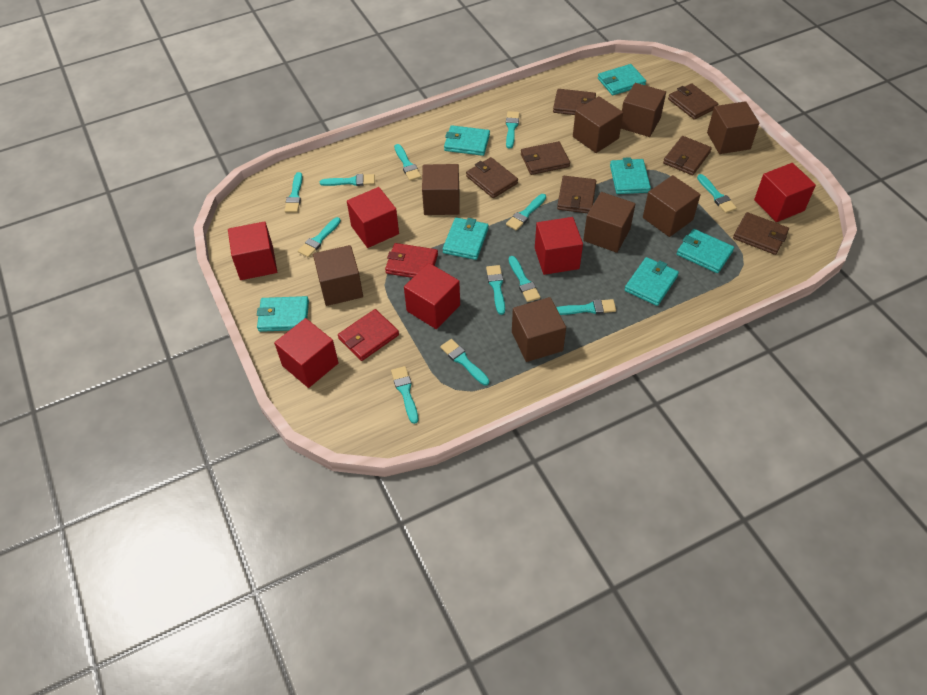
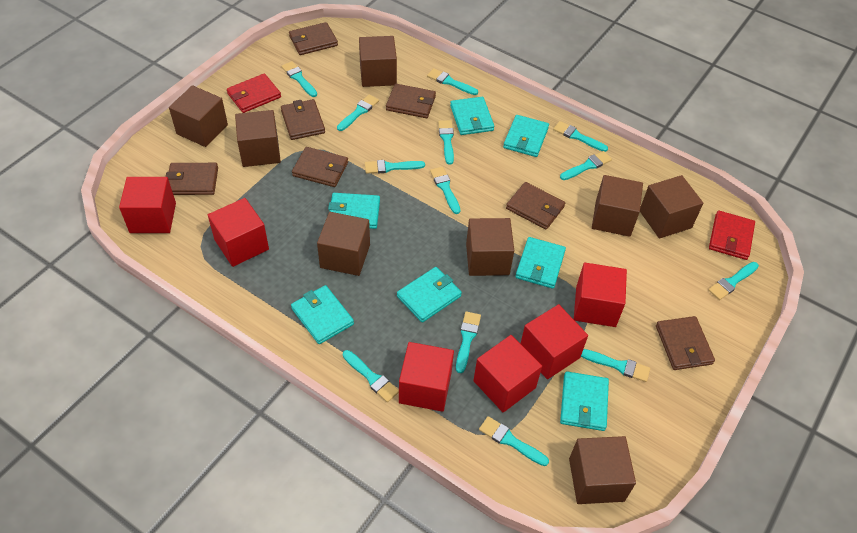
turquoise brush: 12 -> 13

